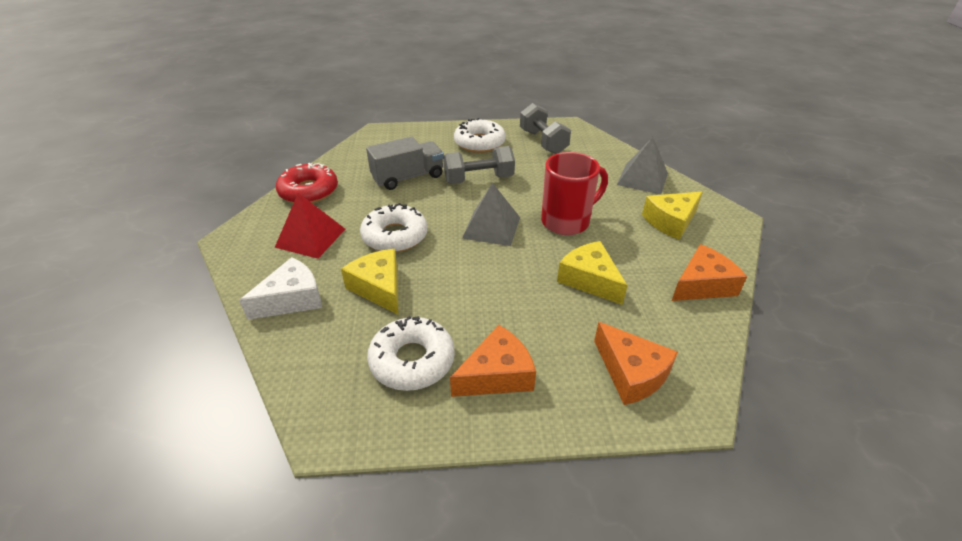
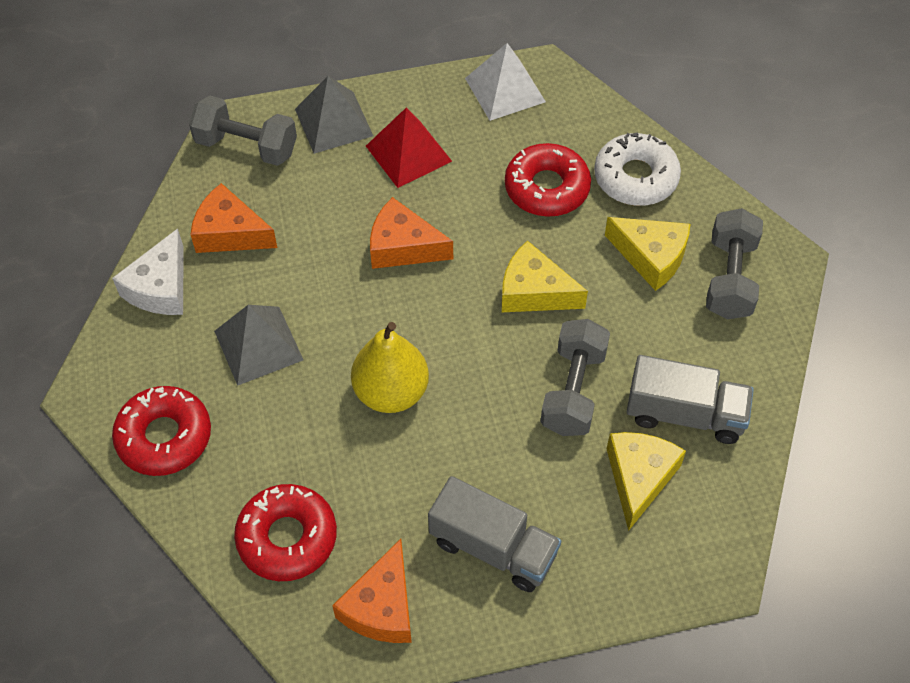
grey dumbbell: 2 -> 3
grey truck: 1 -> 2
red donut: 1 -> 3
red mug: 1 -> 0
white donut: 3 -> 1
white pyramid: 0 -> 1
yellow pear: 0 -> 1

